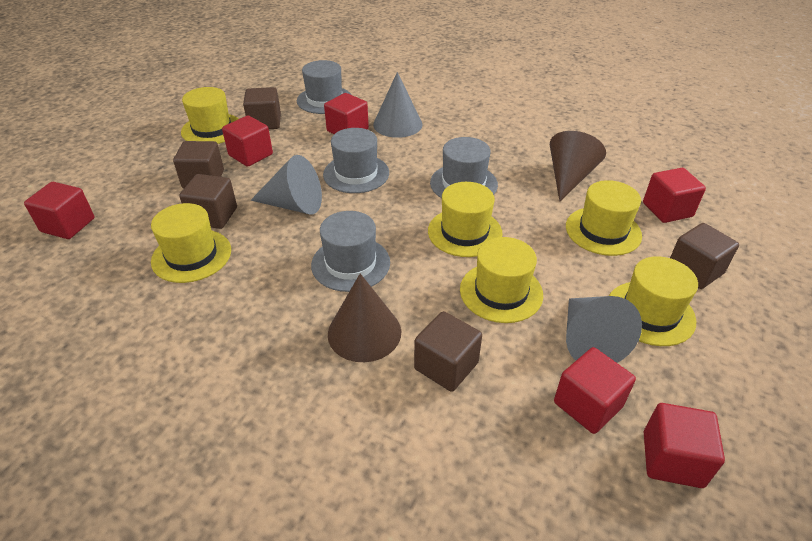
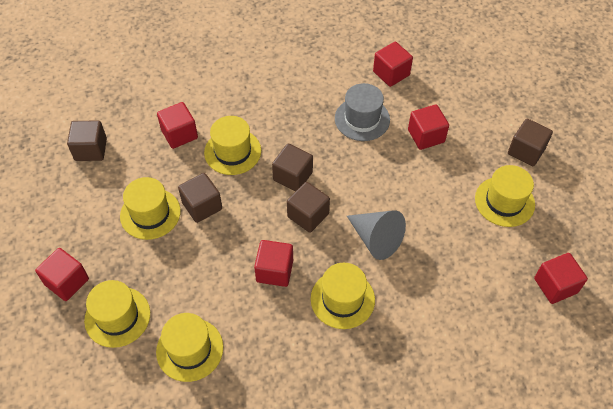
brown cone: 2 -> 0
grey cone: 3 -> 1
grey hat: 4 -> 1

